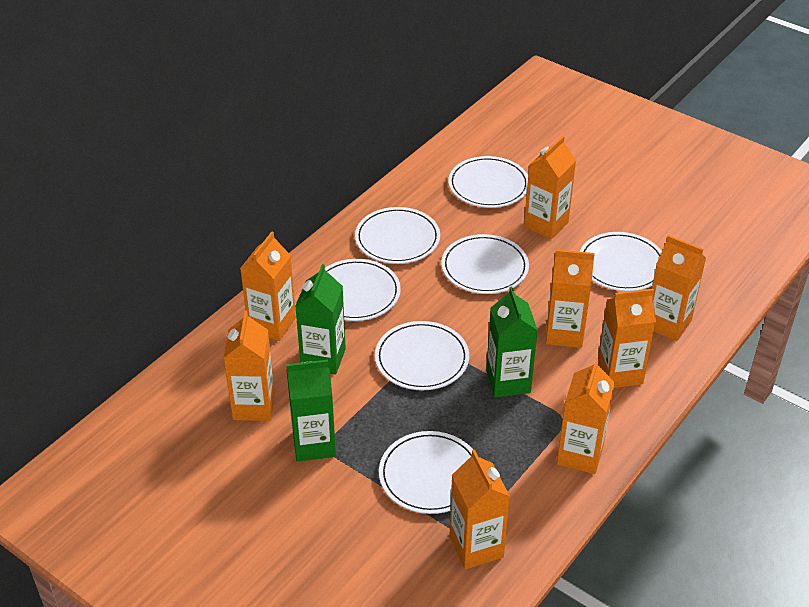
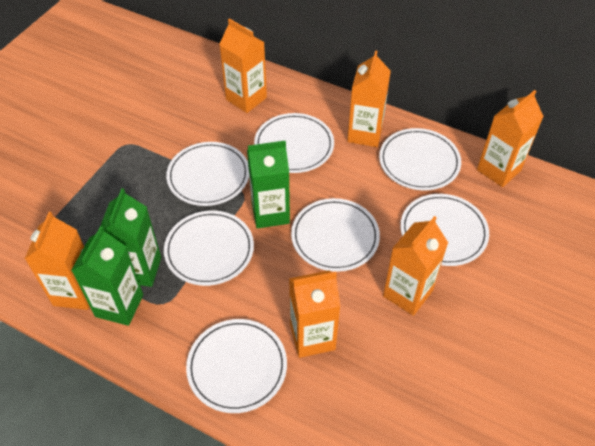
orange carton: 8 -> 6

